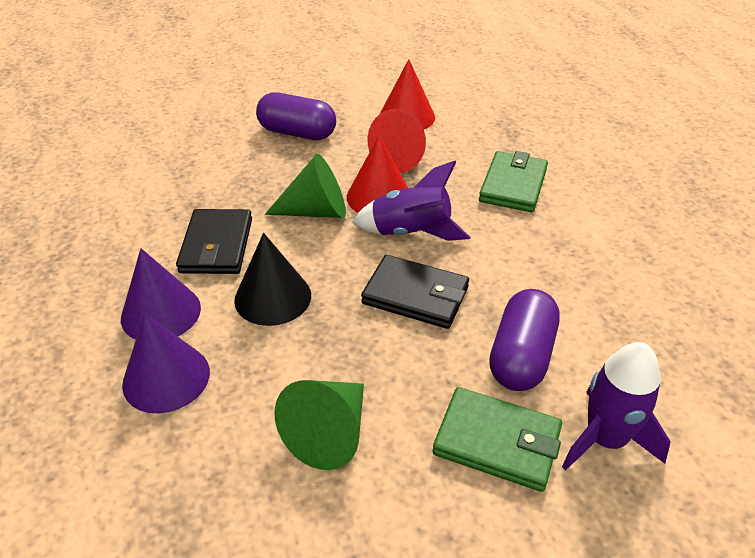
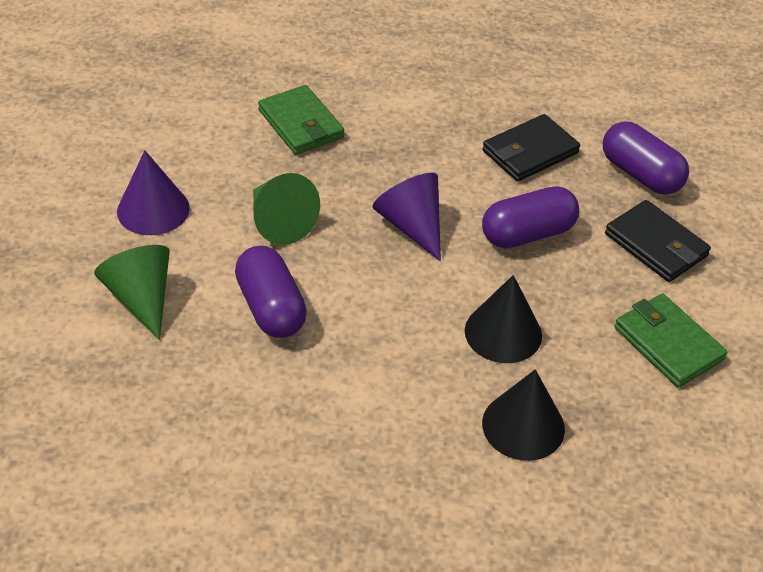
black cone: 1 -> 2
purple capsule: 2 -> 3
purple rocket: 2 -> 0
red cone: 3 -> 0

